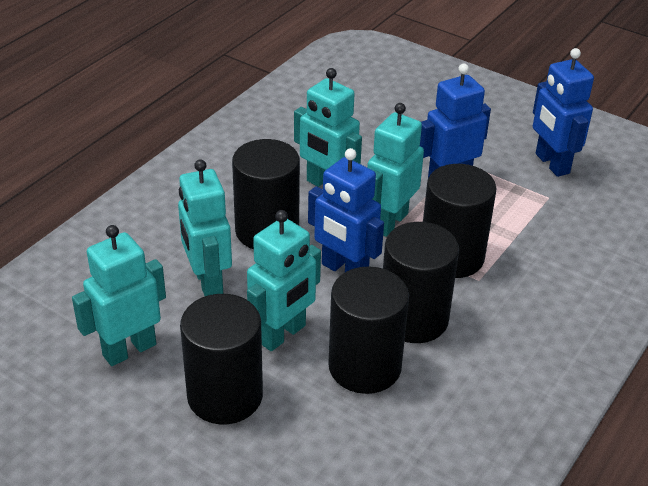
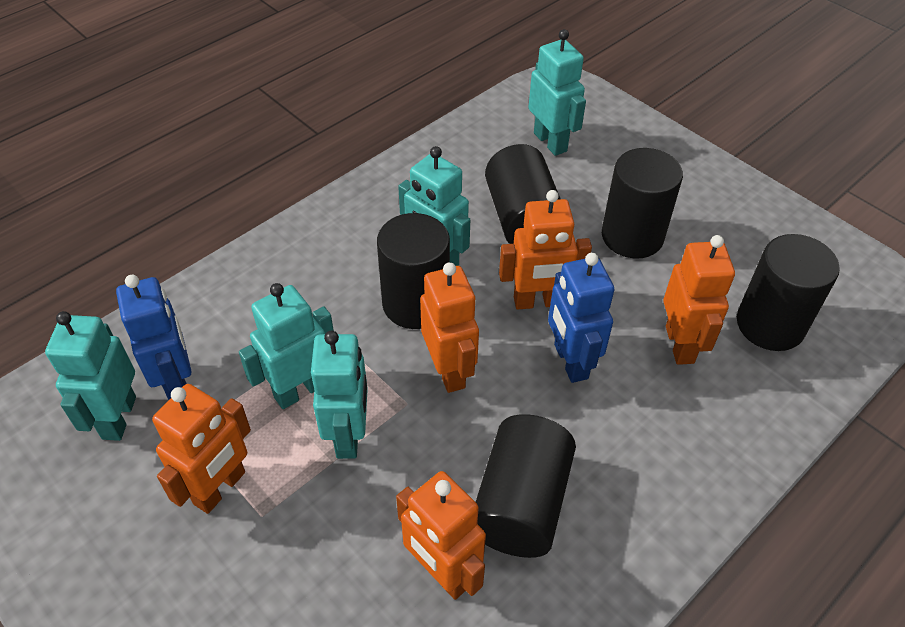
blue robot: 3 -> 2
orange robot: 0 -> 5

